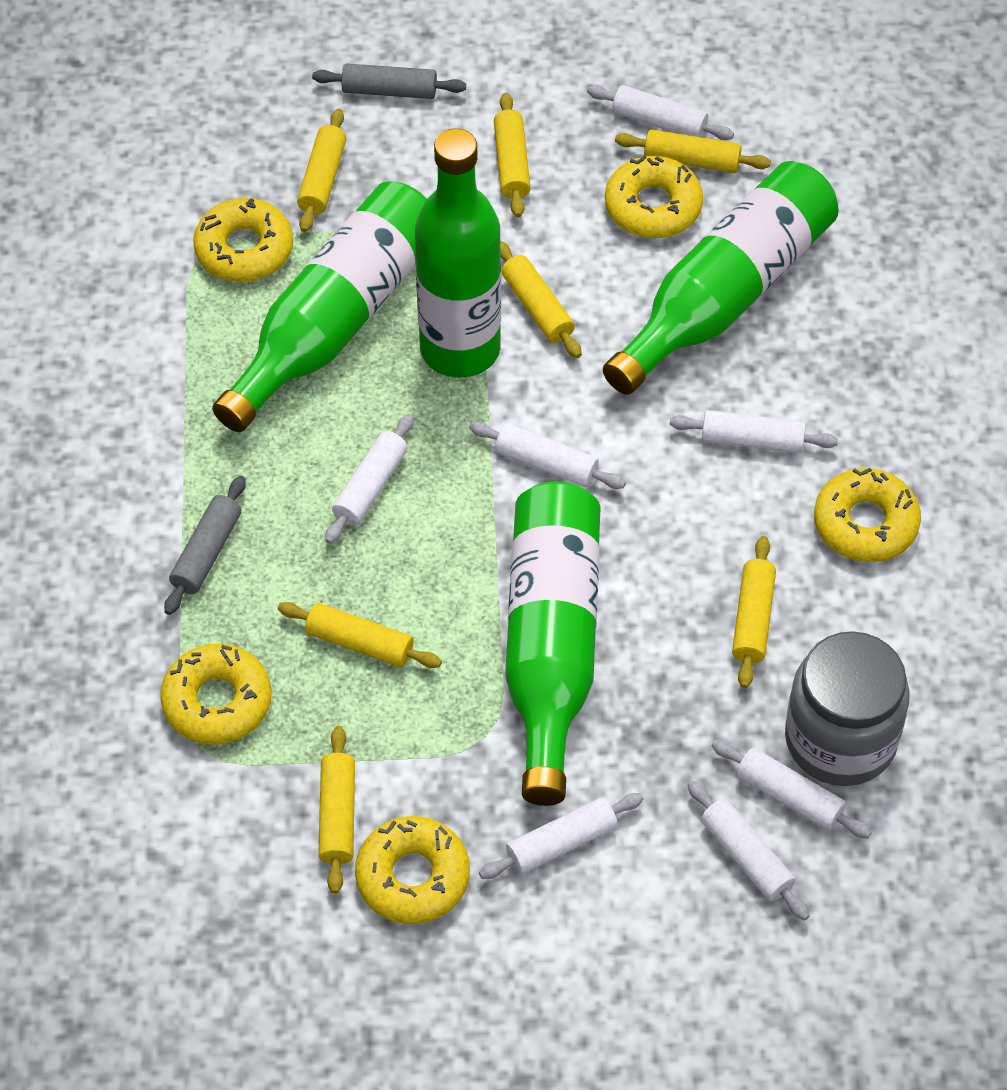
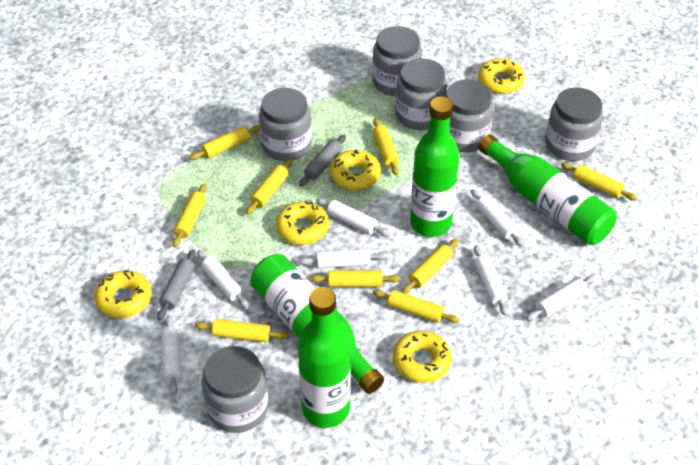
grey jar: 1 -> 6
yellow rolling pin: 7 -> 9

